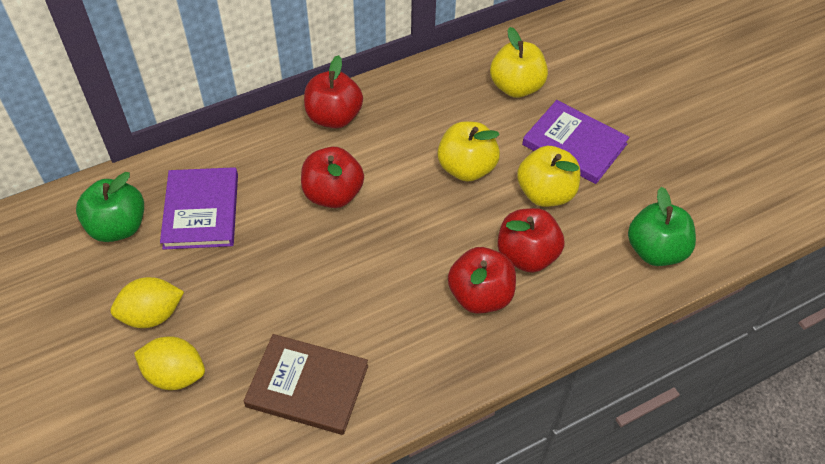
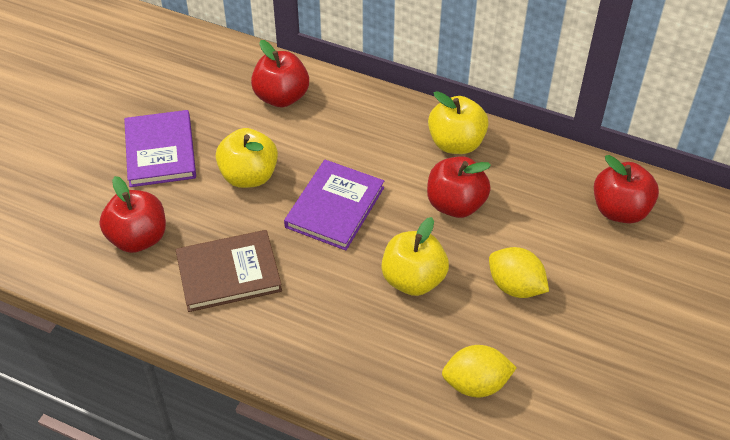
green apple: 2 -> 0

